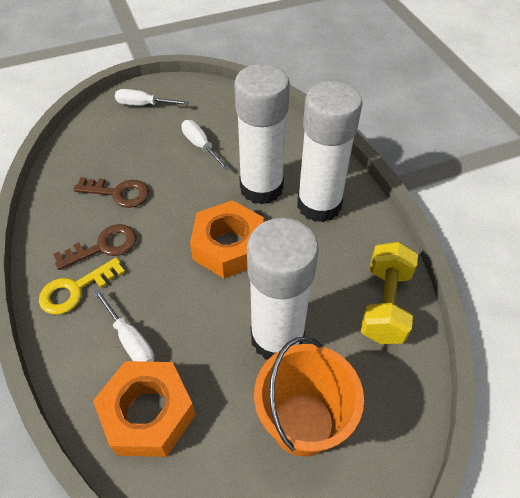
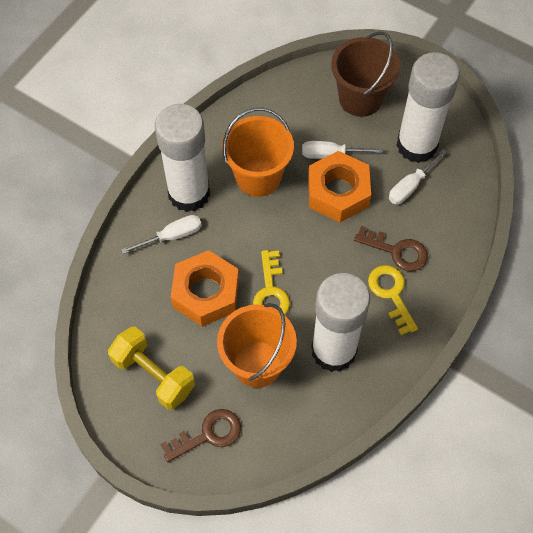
brown bucket: 0 -> 1
orange bucket: 1 -> 2
yellow key: 1 -> 2

